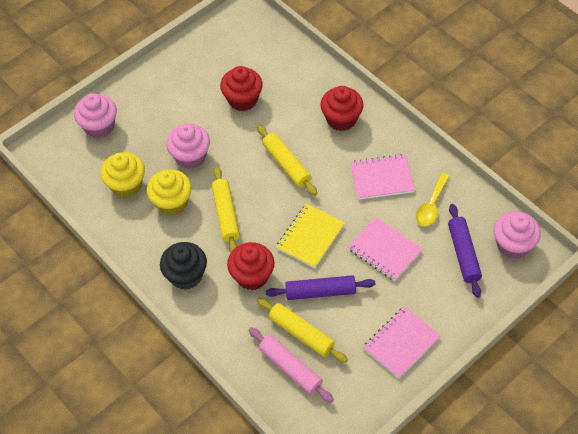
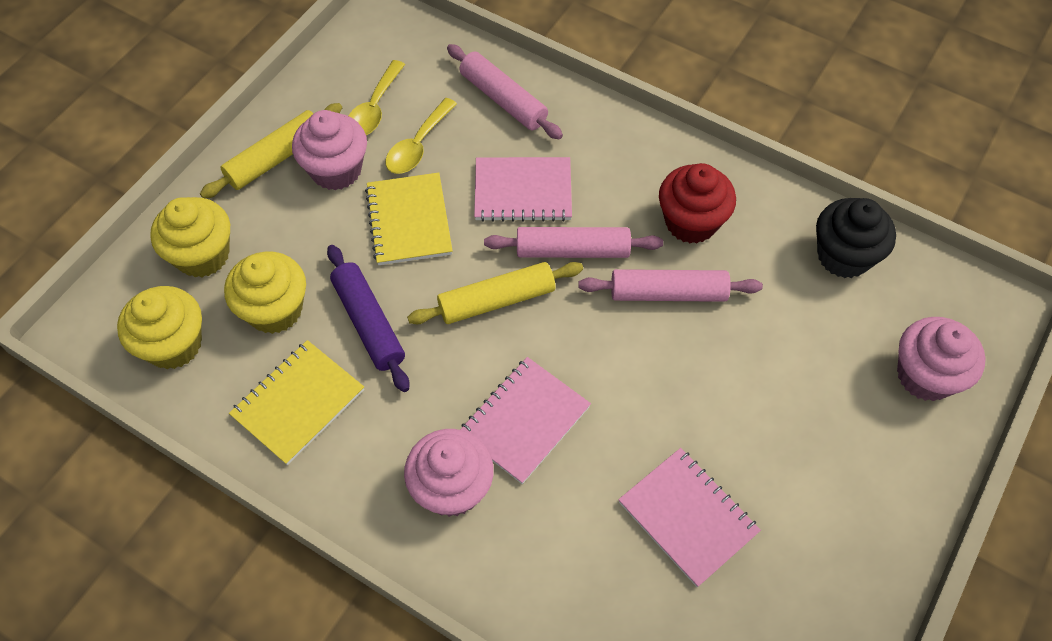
pink rolling pin: 1 -> 3
purple rolling pin: 2 -> 1
red cupcake: 3 -> 1
yellow cupcake: 2 -> 3
yellow notebook: 1 -> 2
yellow rolling pin: 3 -> 2
yellow spoon: 1 -> 2

